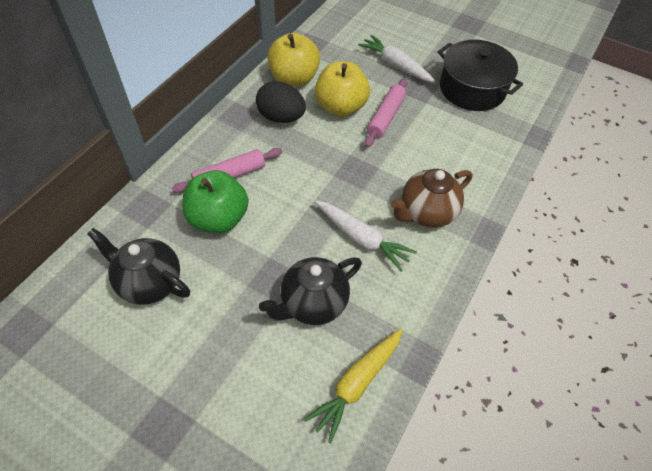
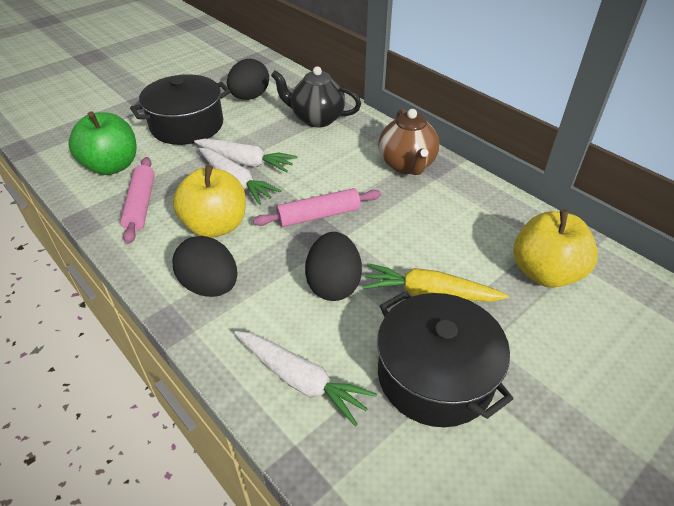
black egg: 1 -> 3
black pot: 1 -> 2
black teapot: 2 -> 1
white carrot: 2 -> 3

